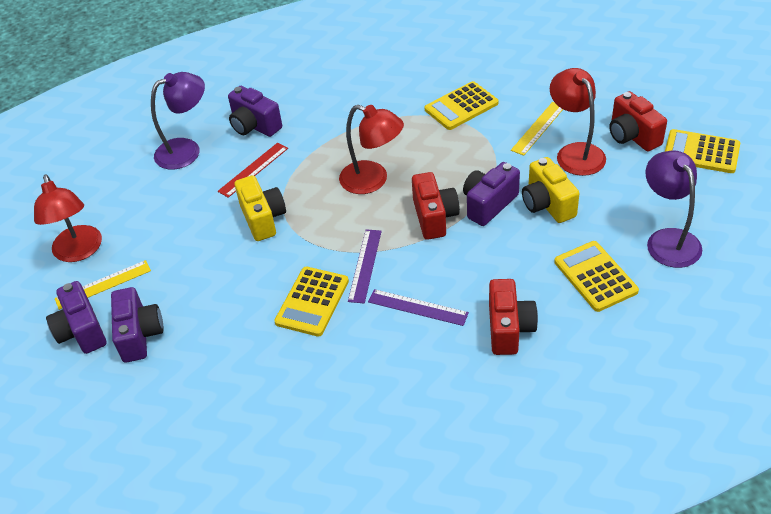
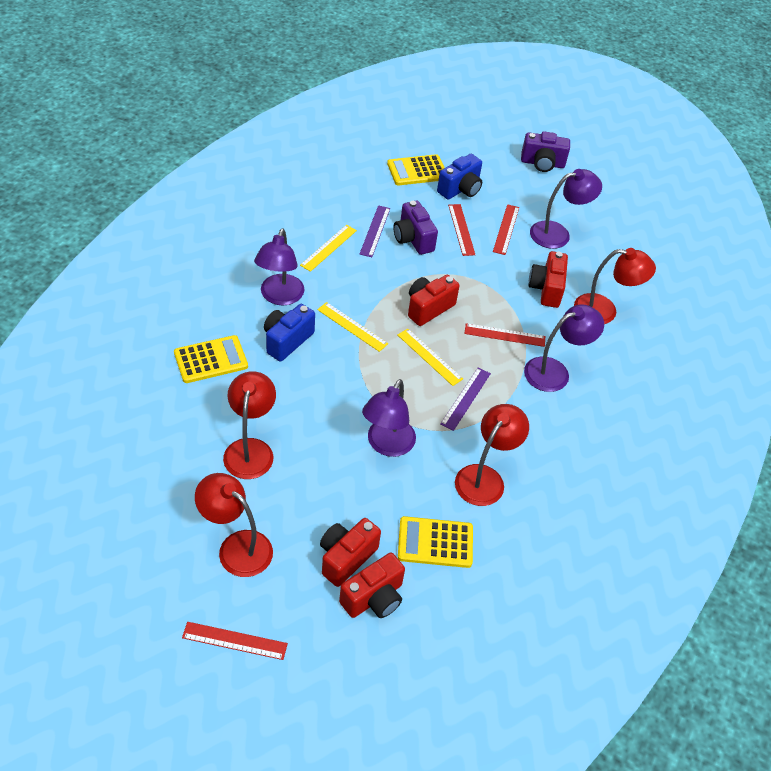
blue camera: 0 -> 2
purple camera: 4 -> 2
purple lamp: 2 -> 4
red camera: 3 -> 4
red lamp: 3 -> 4
red ruler: 1 -> 4
yellow calculator: 4 -> 3
yellow camera: 2 -> 0
yellow ruler: 2 -> 3

